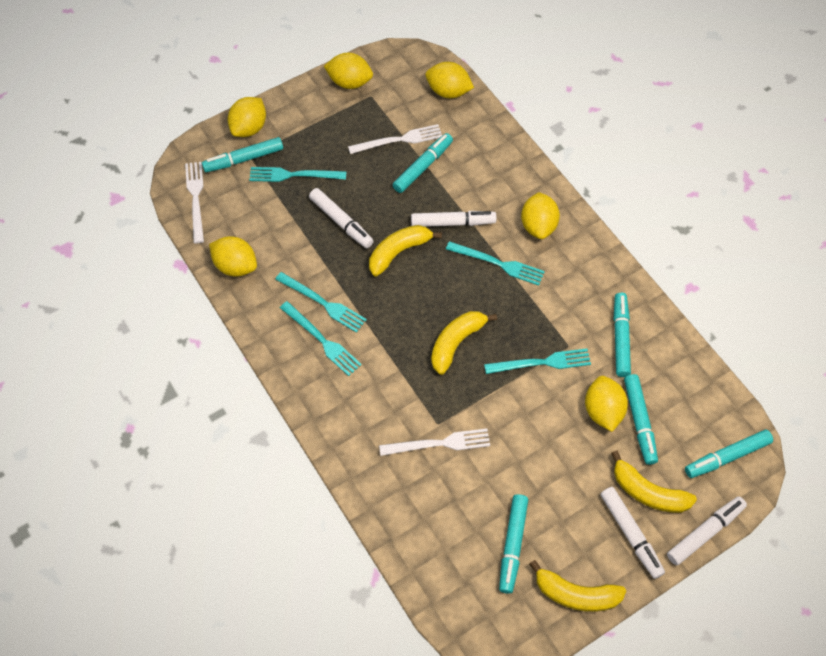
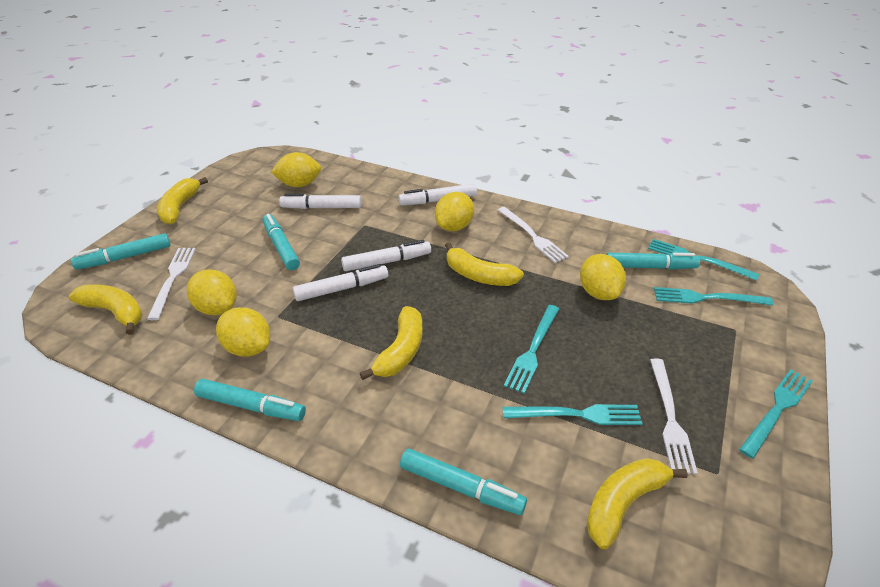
turquoise marker: 6 -> 5
yellow banana: 4 -> 5
yellow lemon: 6 -> 5

